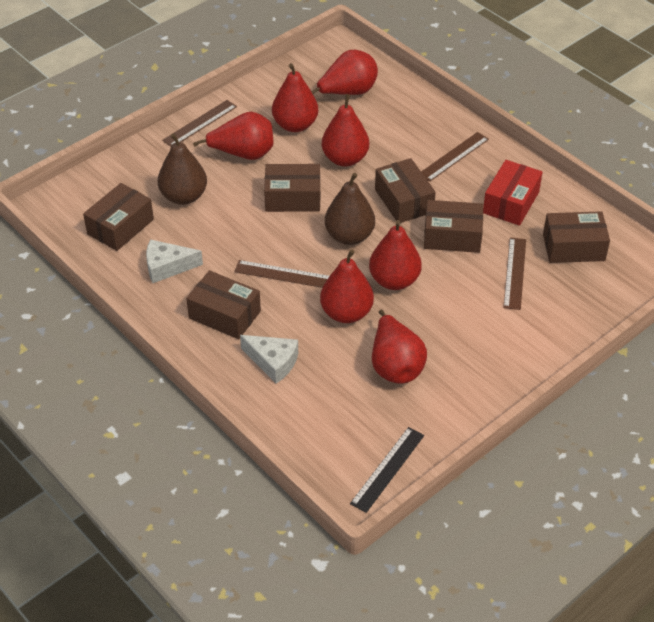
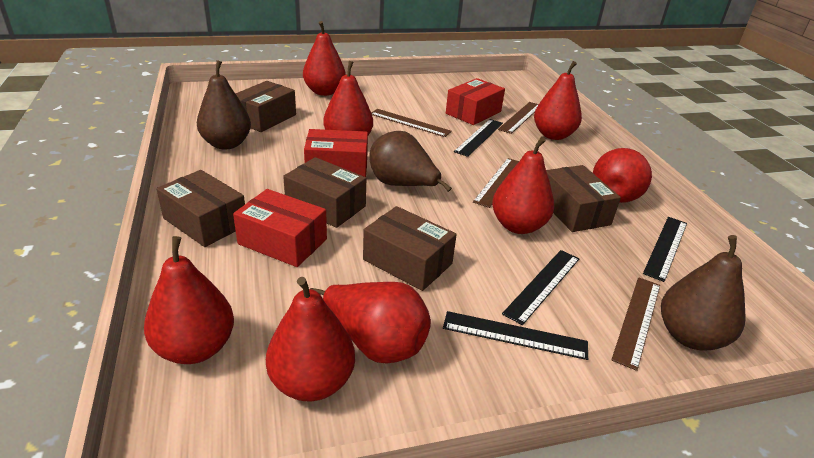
black ruler: 1 -> 4
brown box: 6 -> 5
brown pear: 2 -> 3
red box: 1 -> 3
red pear: 7 -> 8
white cheese: 2 -> 0

